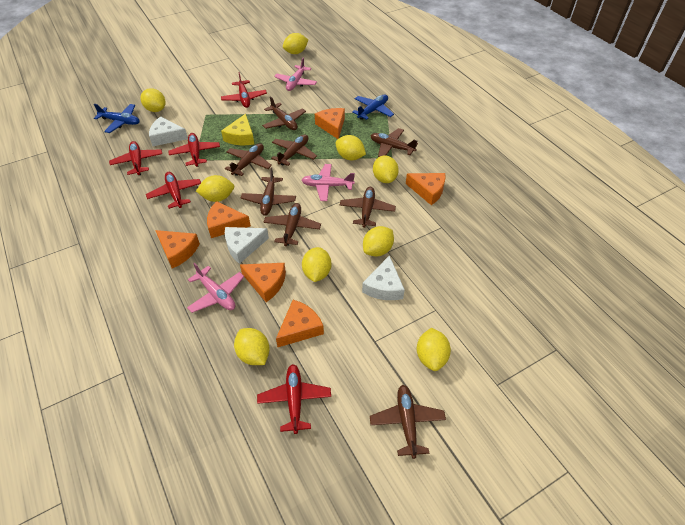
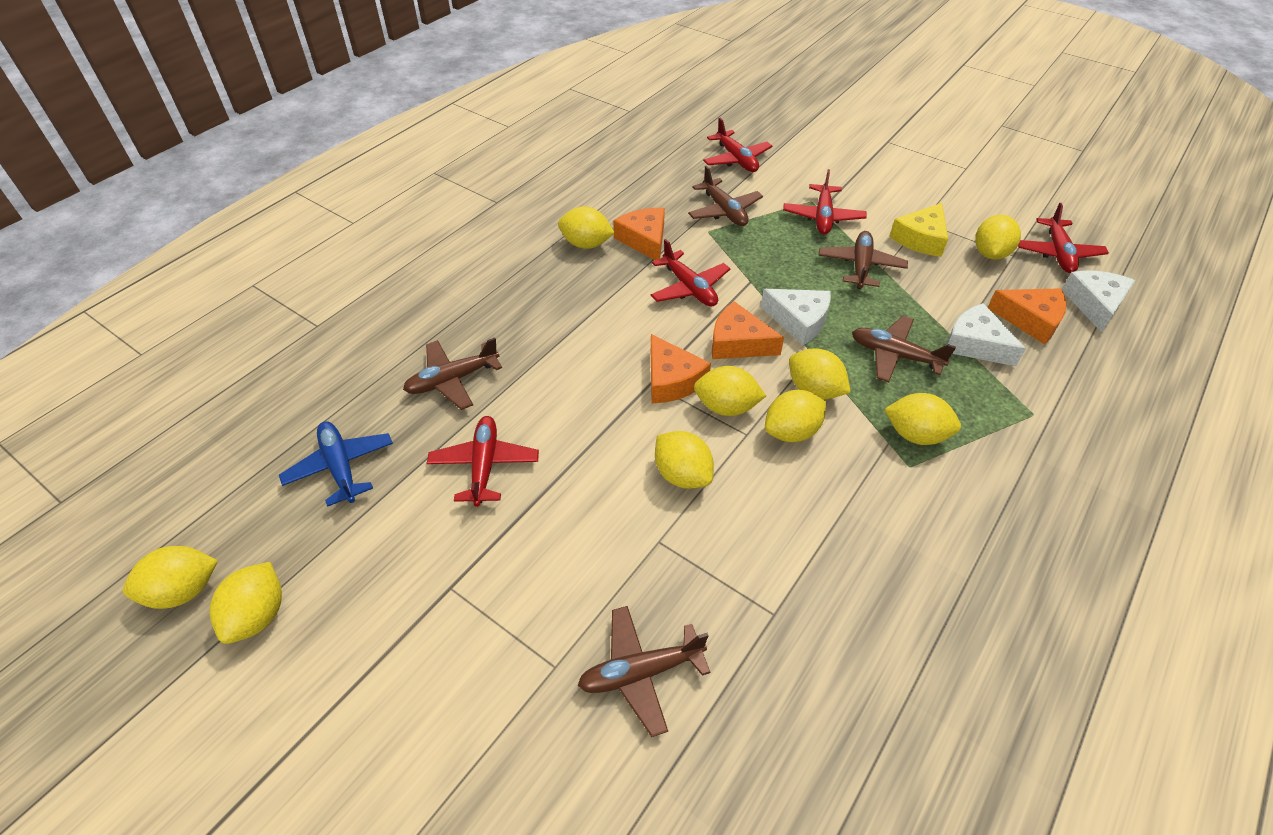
blue plane: 2 -> 1
brown plane: 8 -> 5
orange cheese: 6 -> 4
pink plane: 3 -> 0

